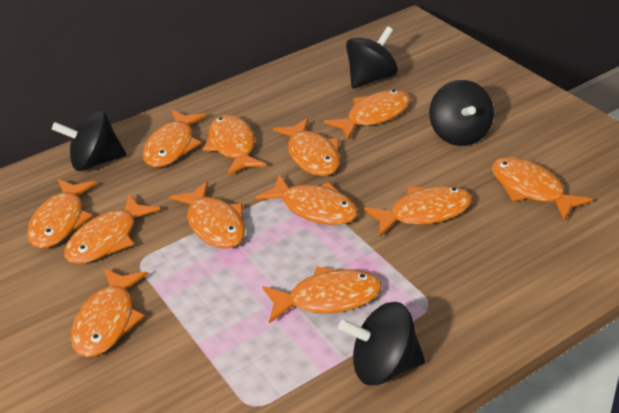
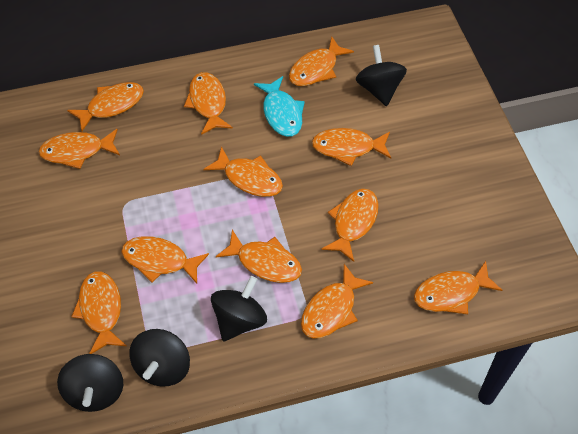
turquoise fish: 0 -> 1

